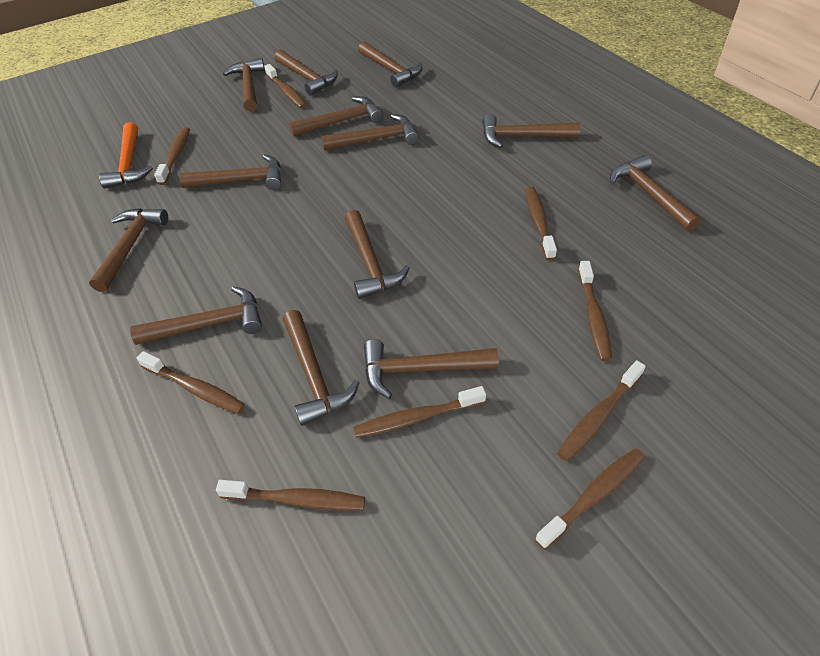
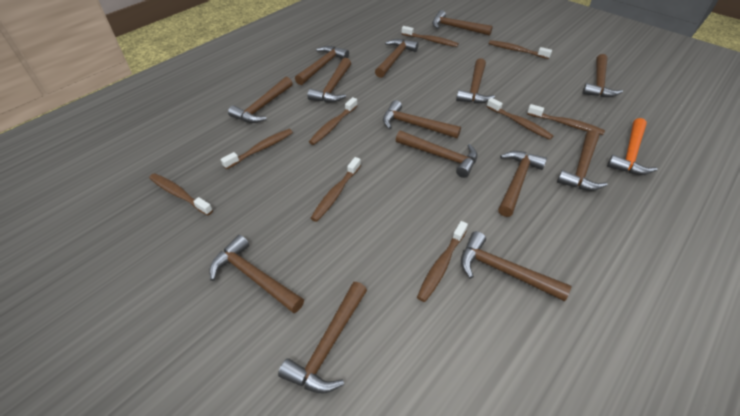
brown hammer: 13 -> 14

